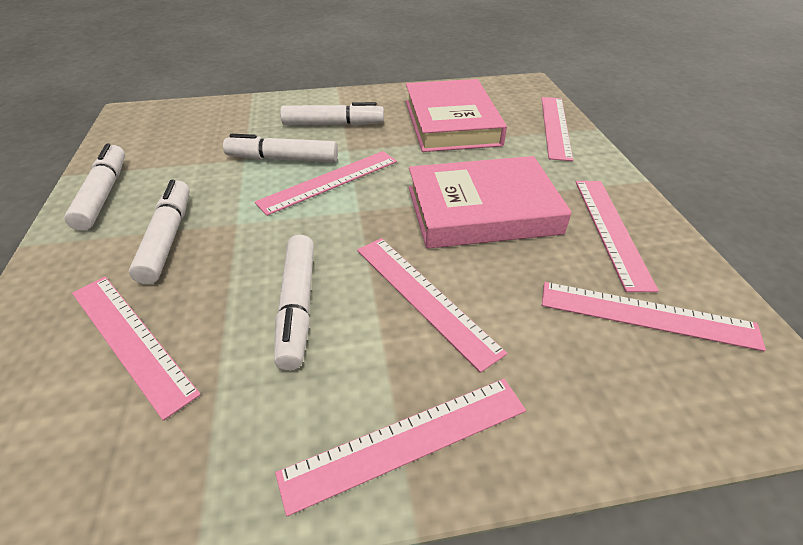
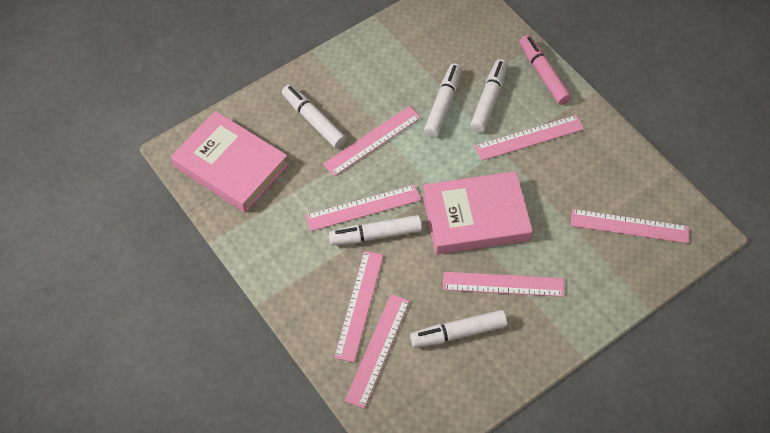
pink marker: 0 -> 1

